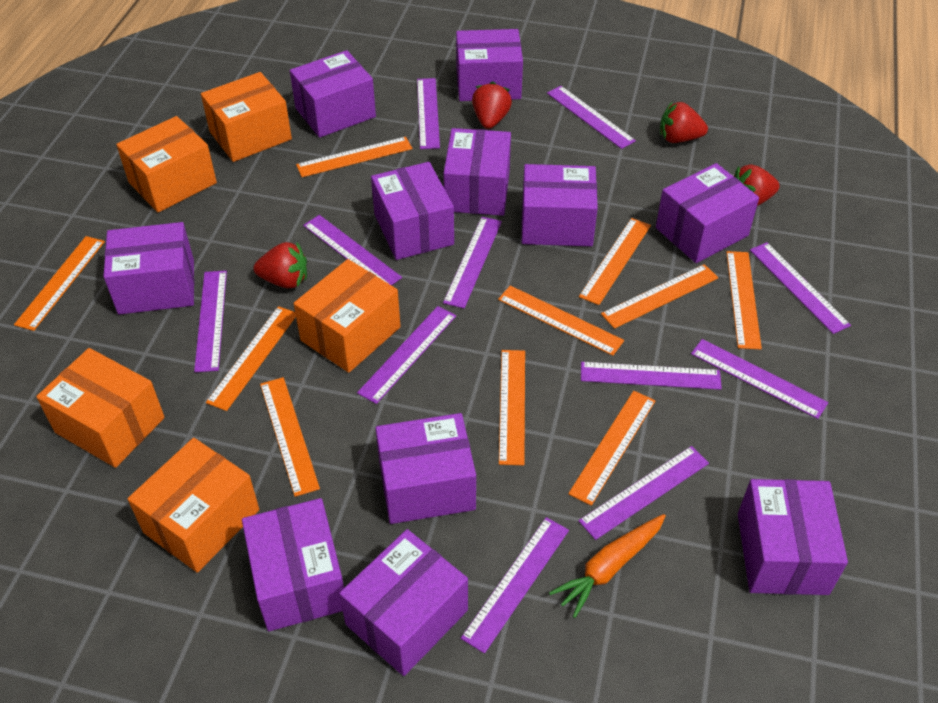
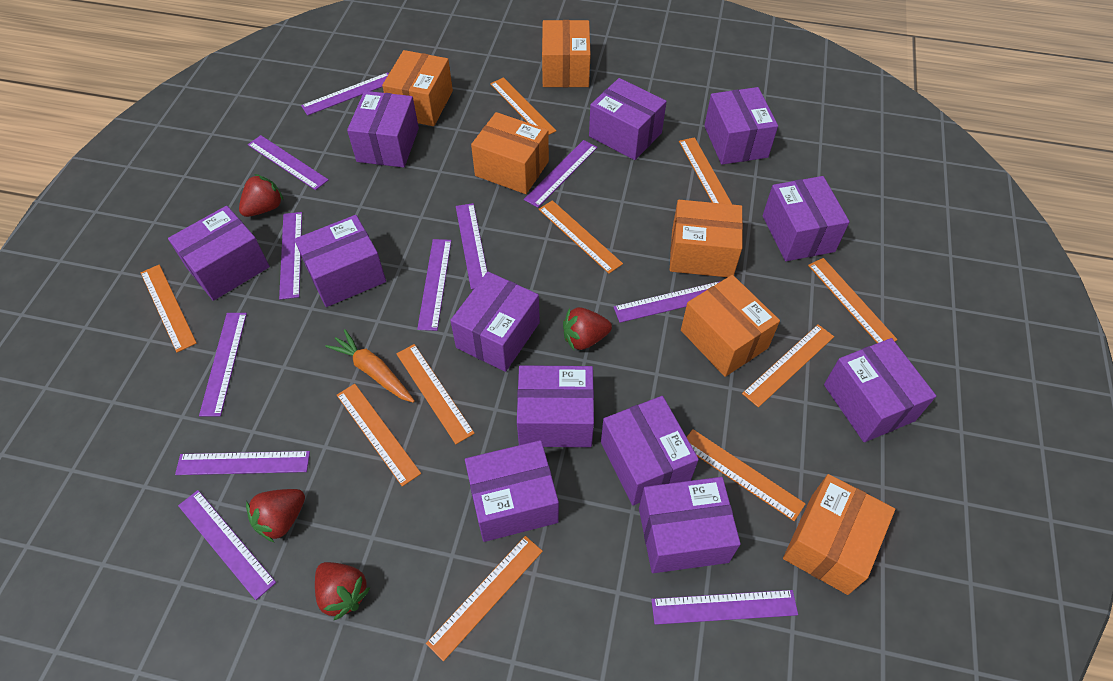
orange box: 5 -> 6
purple box: 11 -> 12

